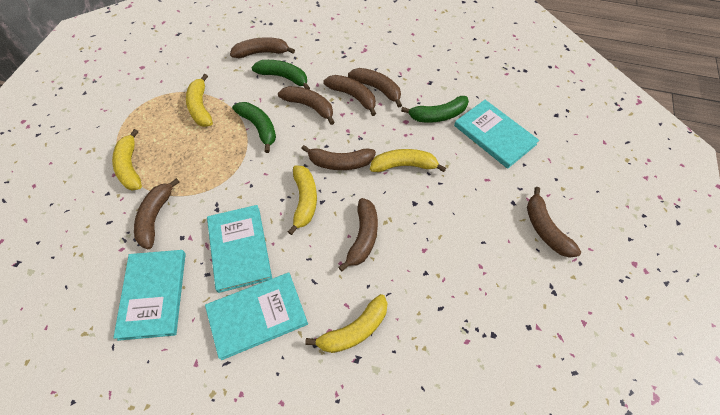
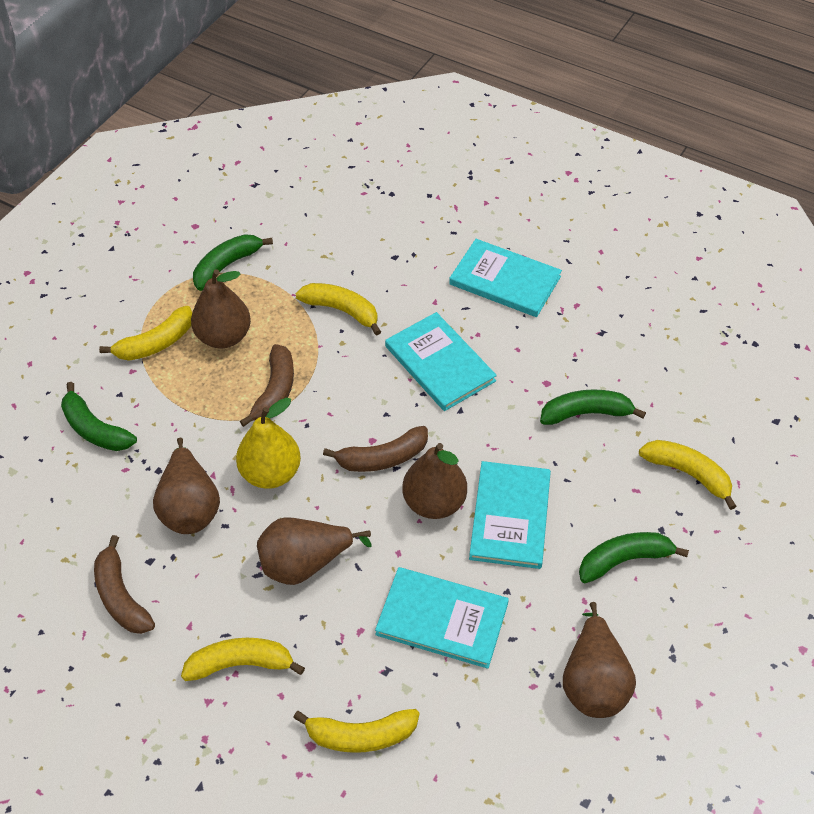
brown banana: 8 -> 3
brown pear: 0 -> 5
green banana: 3 -> 4
yellow pear: 0 -> 1

